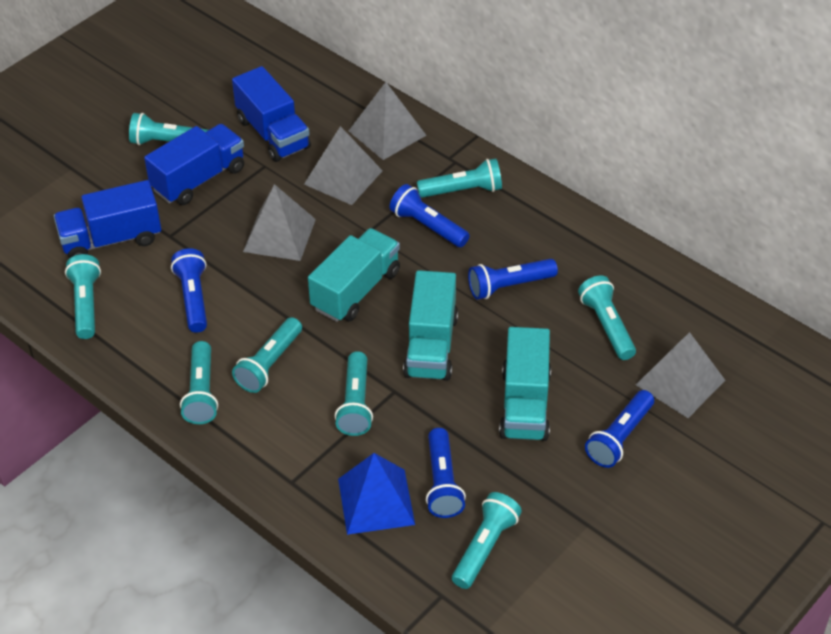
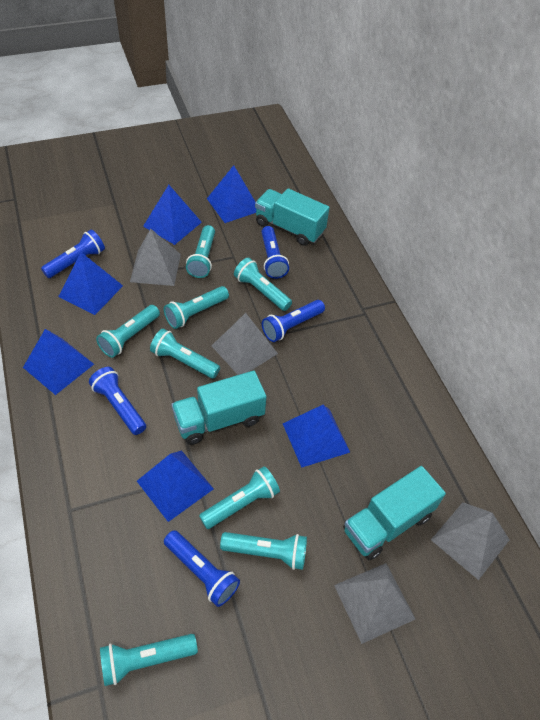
blue pyramid: 1 -> 6
blue truck: 3 -> 0

